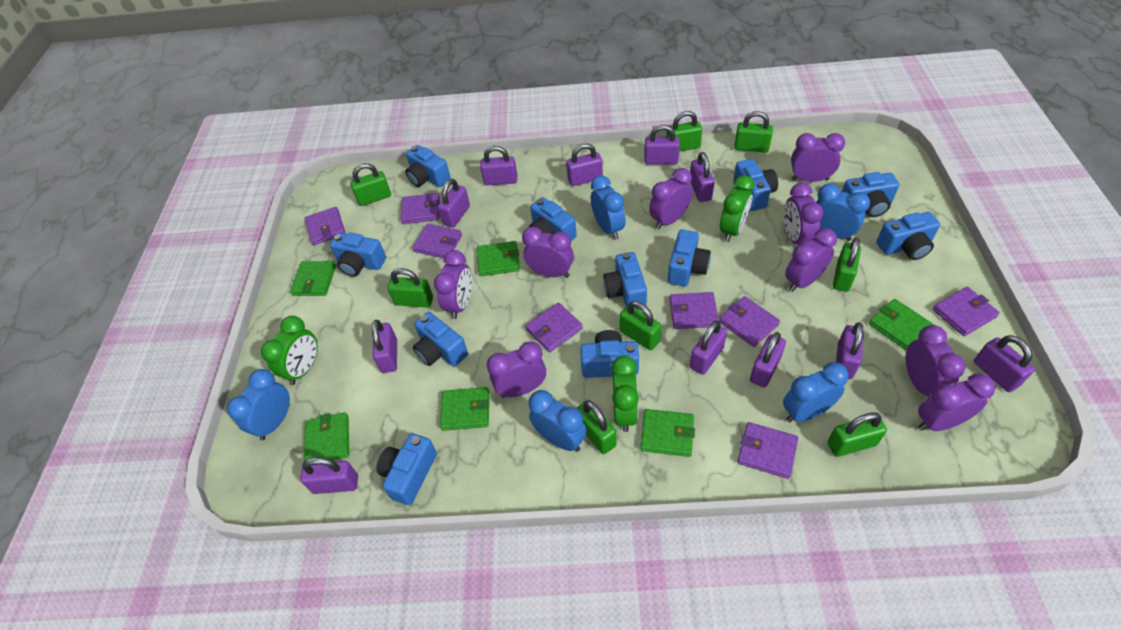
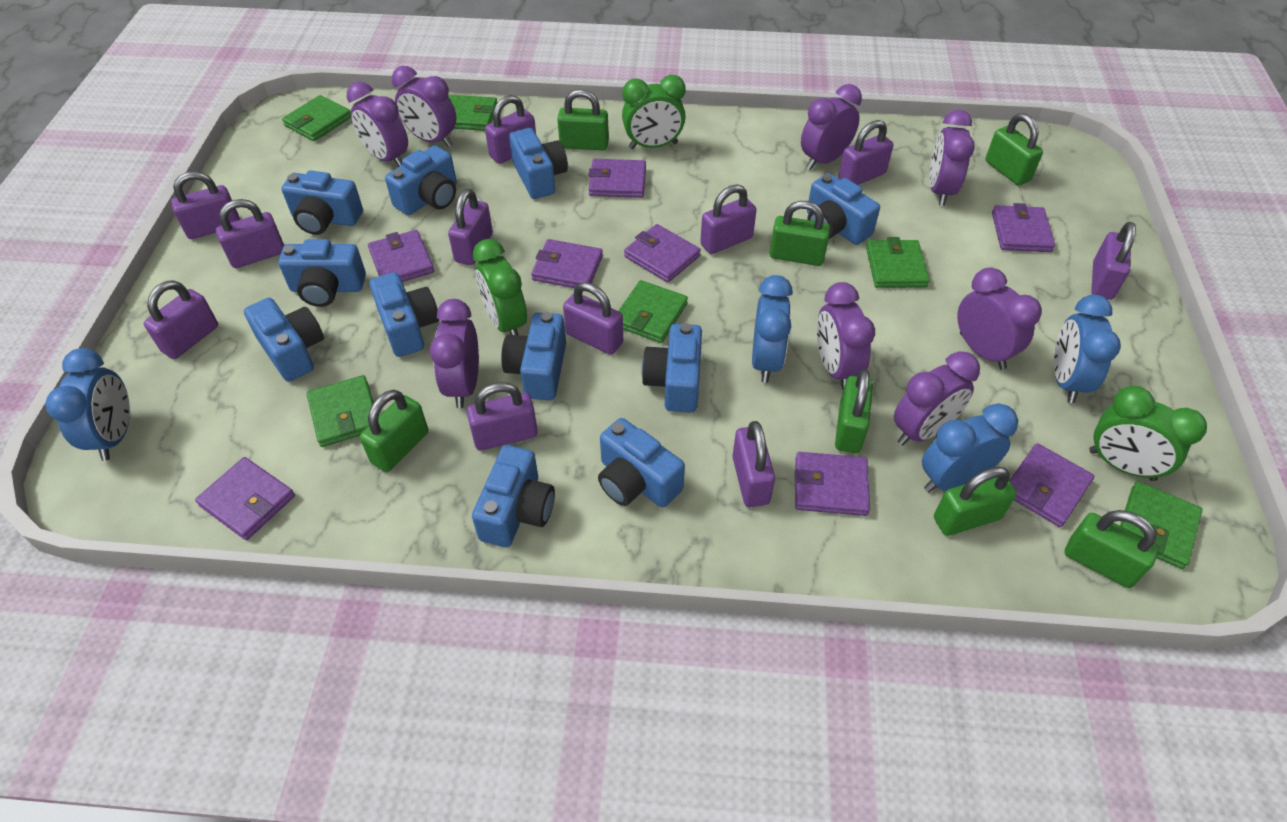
blue clock: 5 -> 4
green padlock: 8 -> 7
purple clock: 9 -> 8

